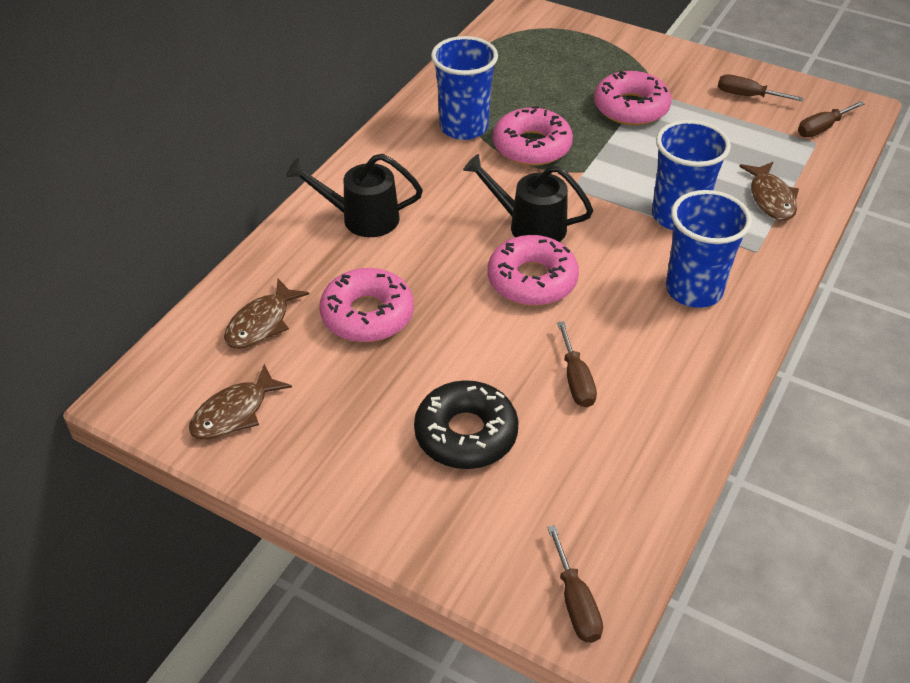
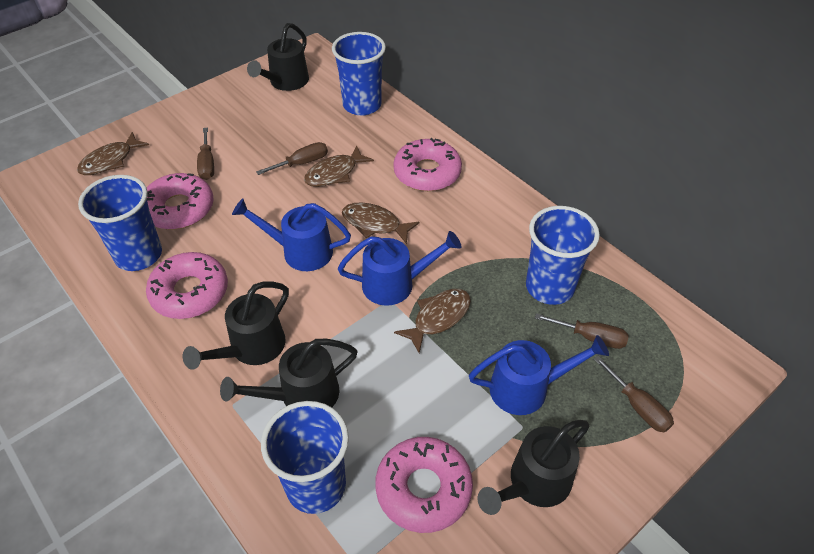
black donut: 1 -> 0
black watering can: 2 -> 4
blue cup: 3 -> 4
blue watering can: 0 -> 3
brown fish: 3 -> 4

